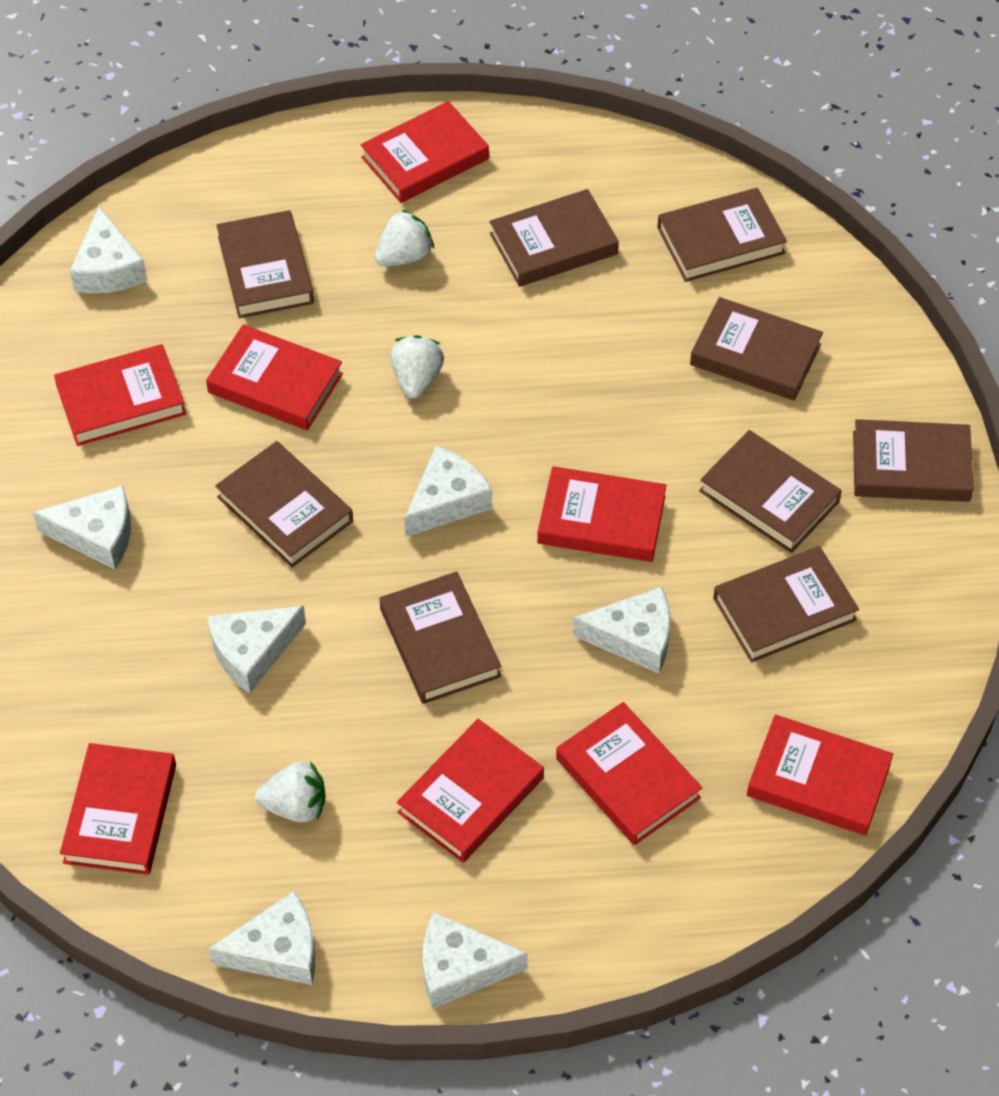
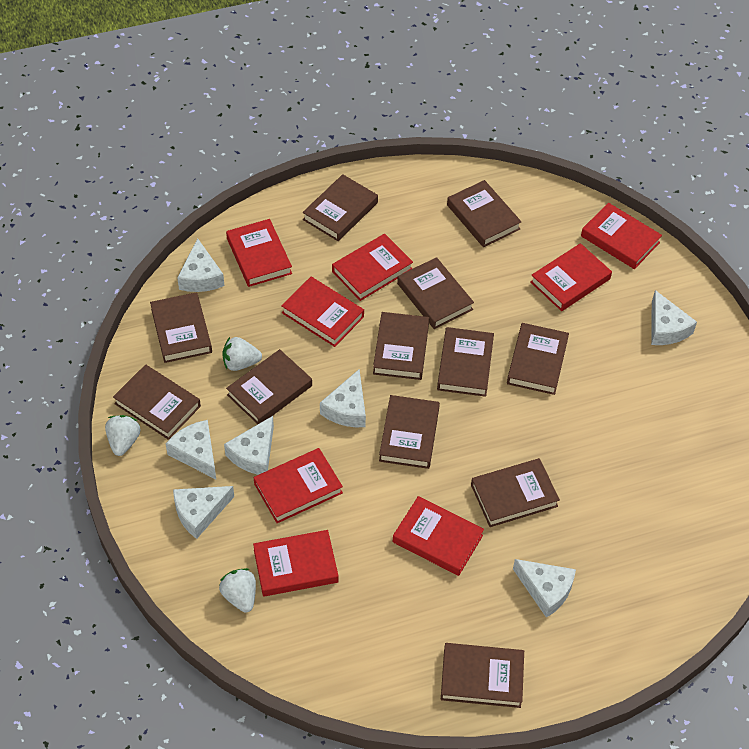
brown book: 9 -> 12

